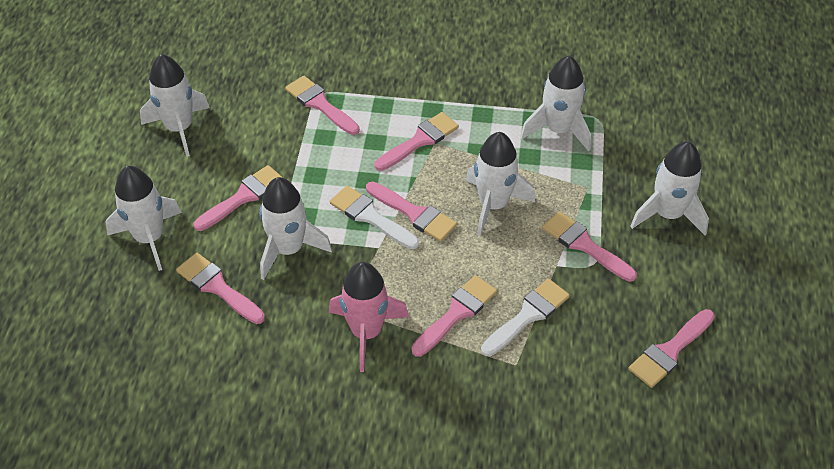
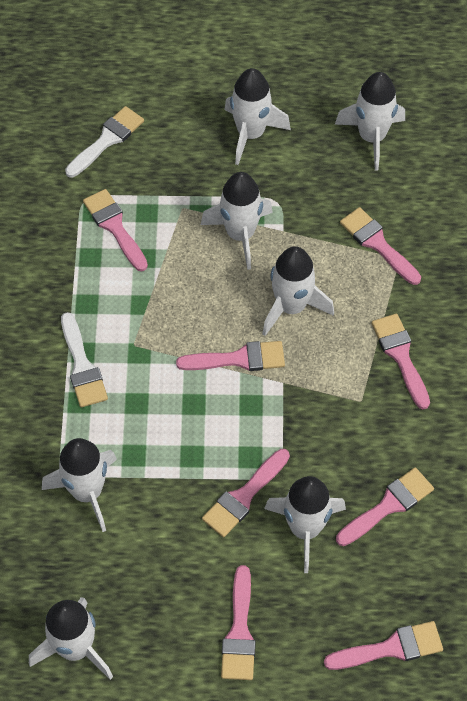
pink rocket: 1 -> 0
white rocket: 6 -> 7

